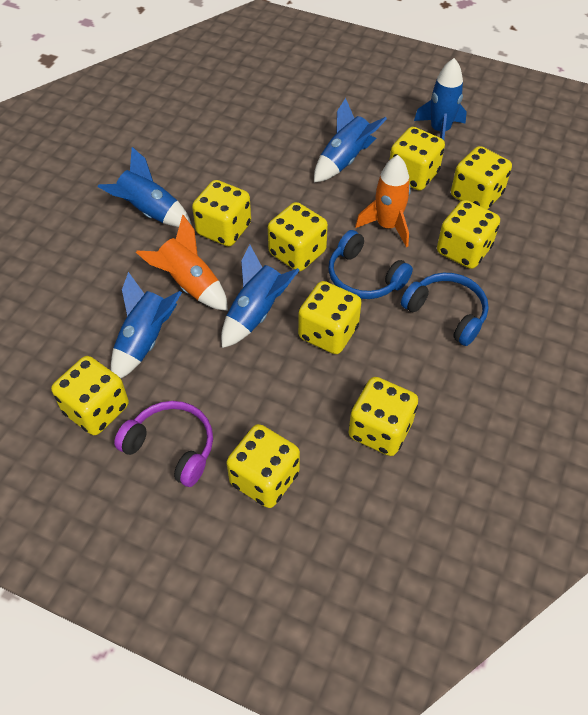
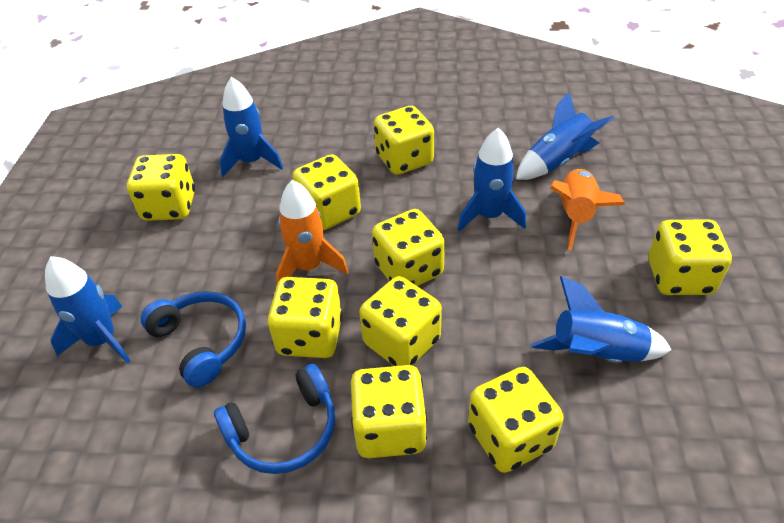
purple headphones: 1 -> 0

